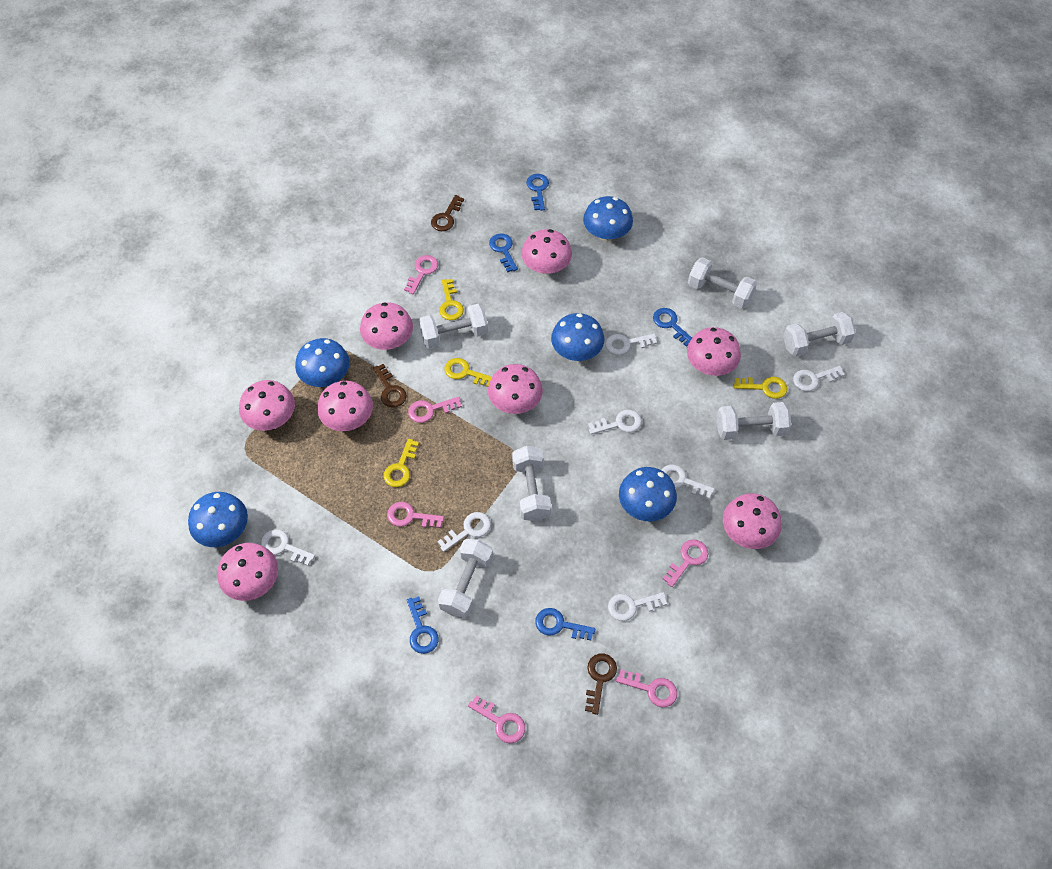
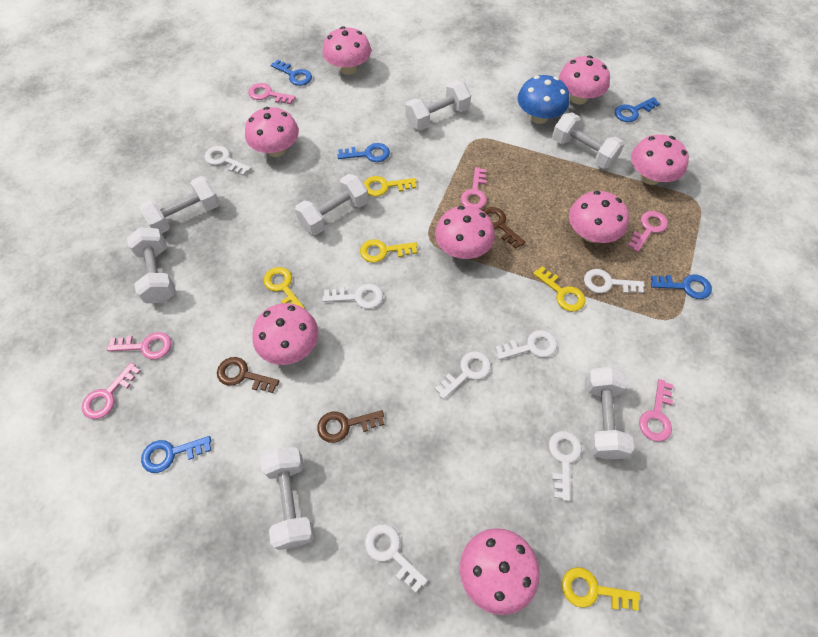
blue mushroom: 5 -> 1
white dumbbell: 6 -> 7
yellow key: 4 -> 5

